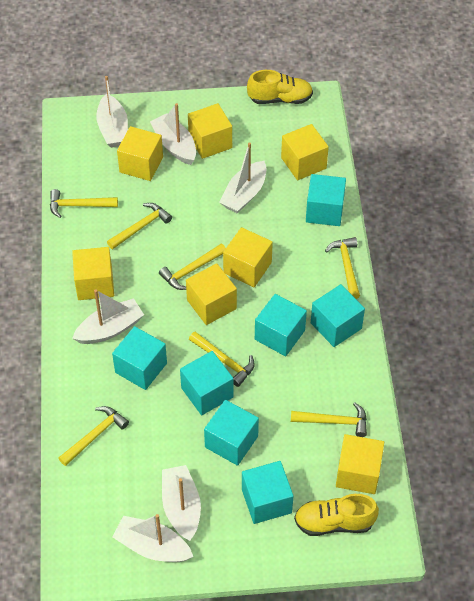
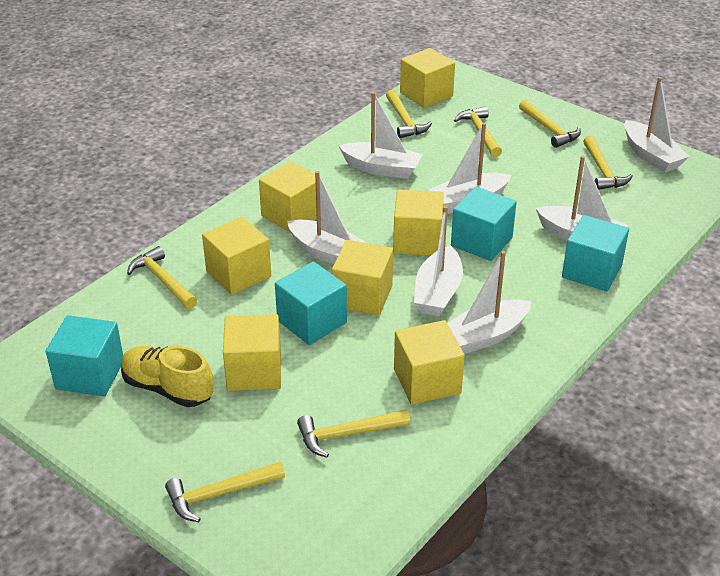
turquoise cube: 7 -> 4
white boat: 6 -> 7
yellow shoe: 2 -> 1

